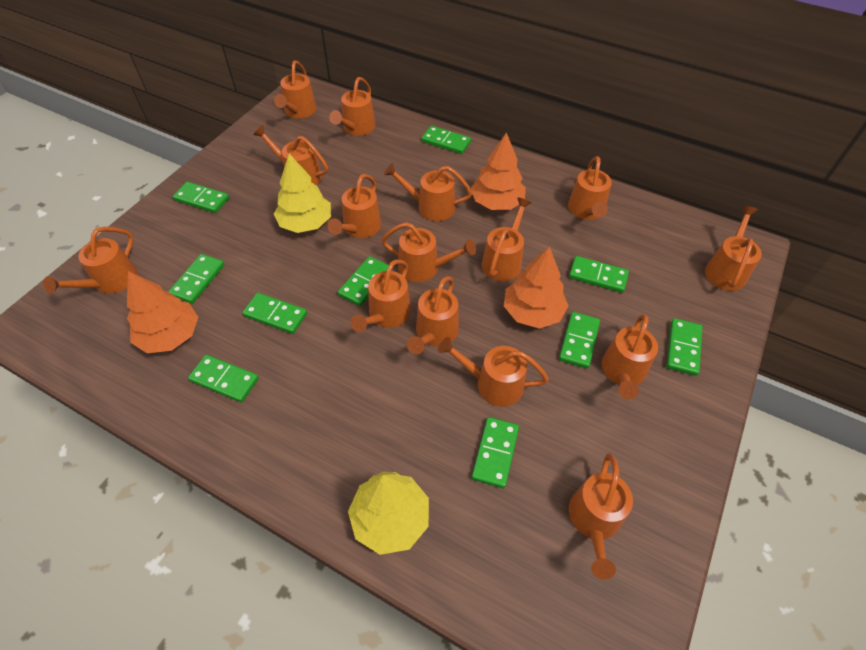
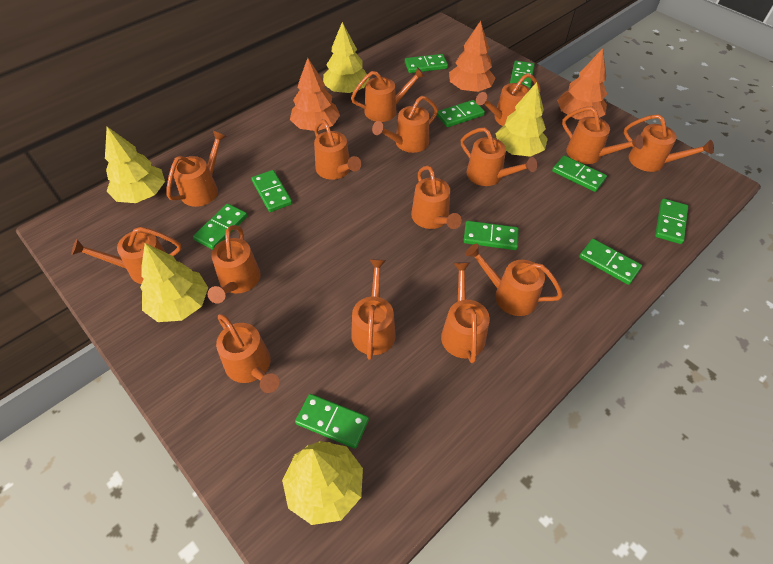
yellow tree: 2 -> 5

